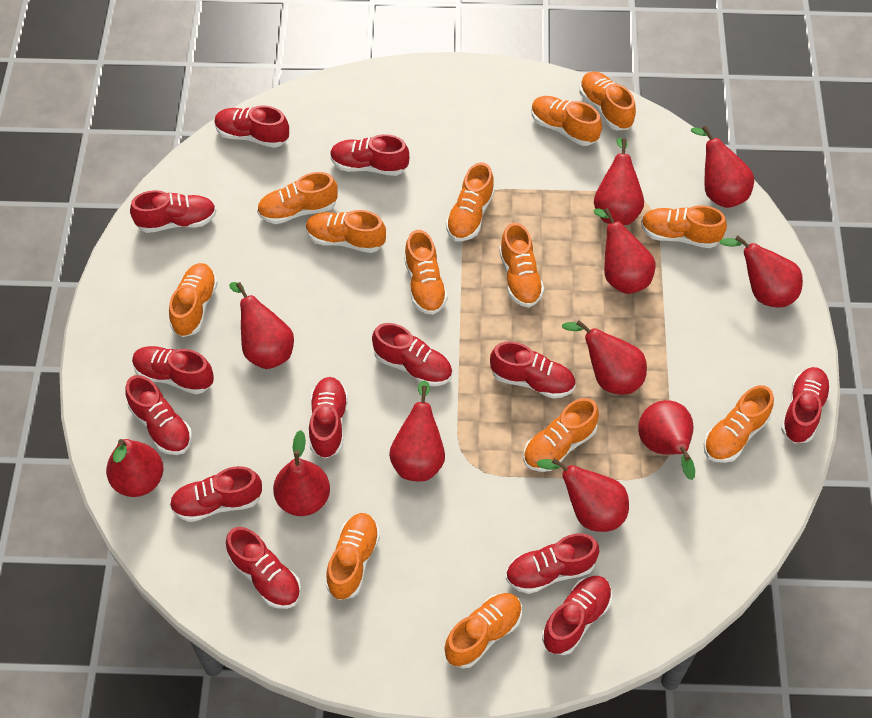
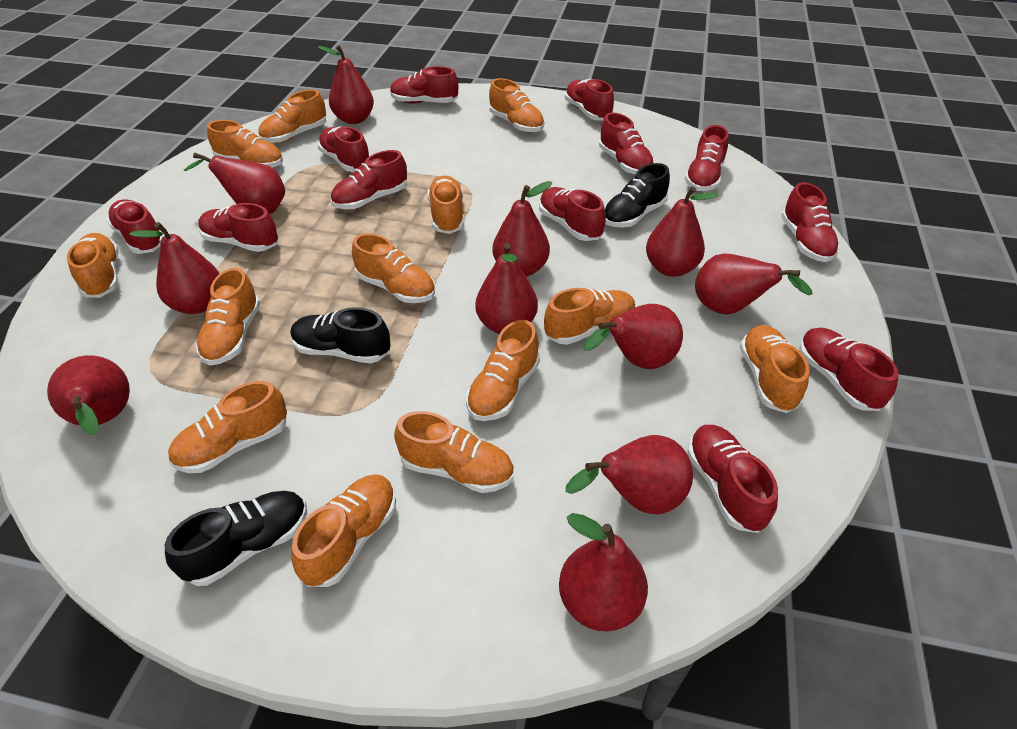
black shoe: 0 -> 3
red shoe: 13 -> 12

